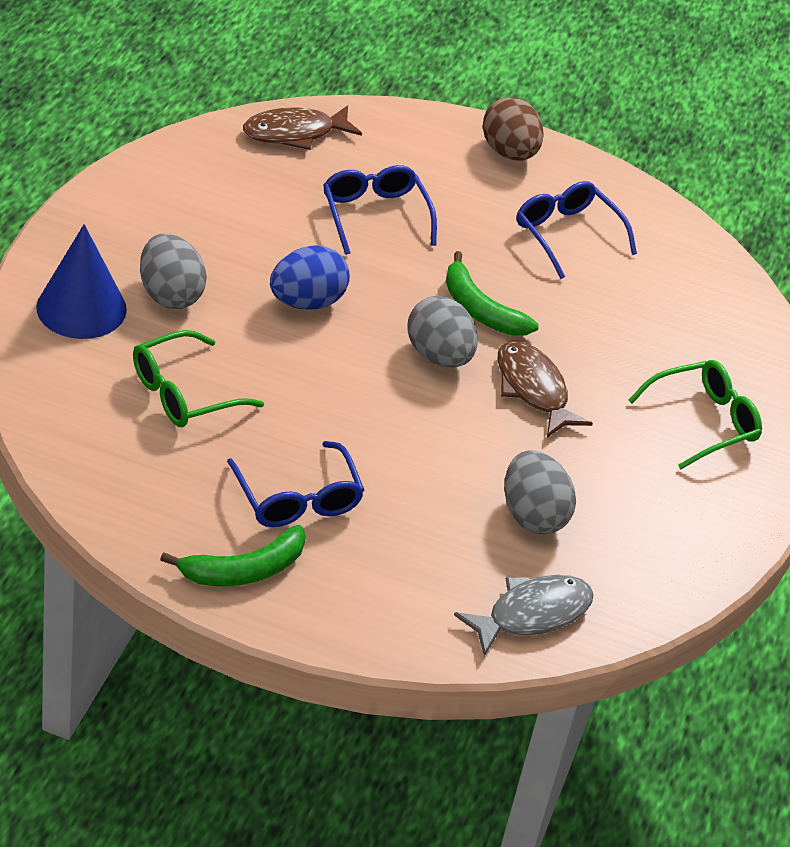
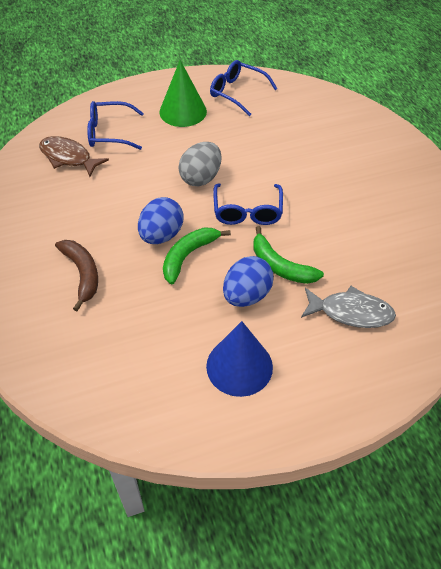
blue egg: 1 -> 2
brown banana: 0 -> 1
brown egg: 1 -> 0
brown fish: 2 -> 1
green cone: 0 -> 1
green glasses: 2 -> 0
grey egg: 3 -> 1

